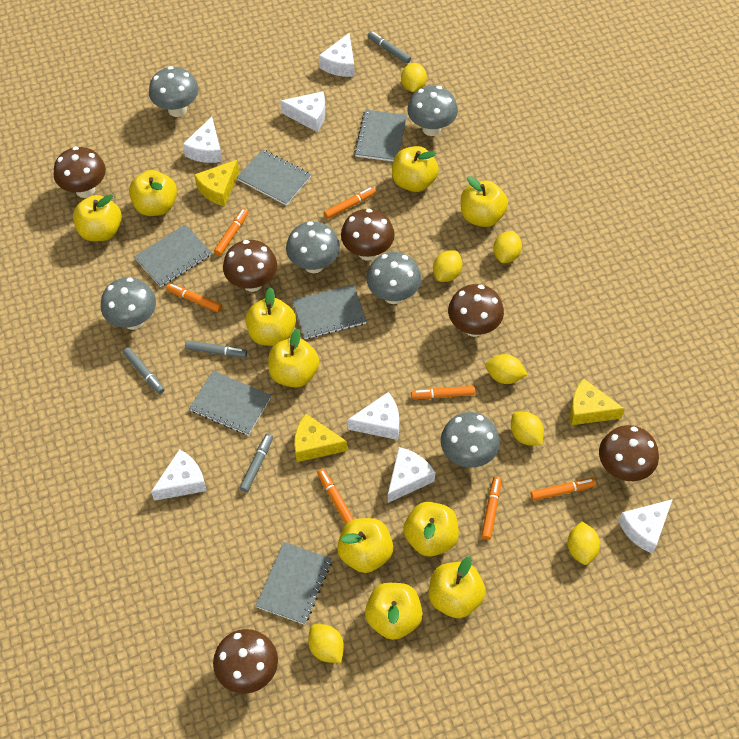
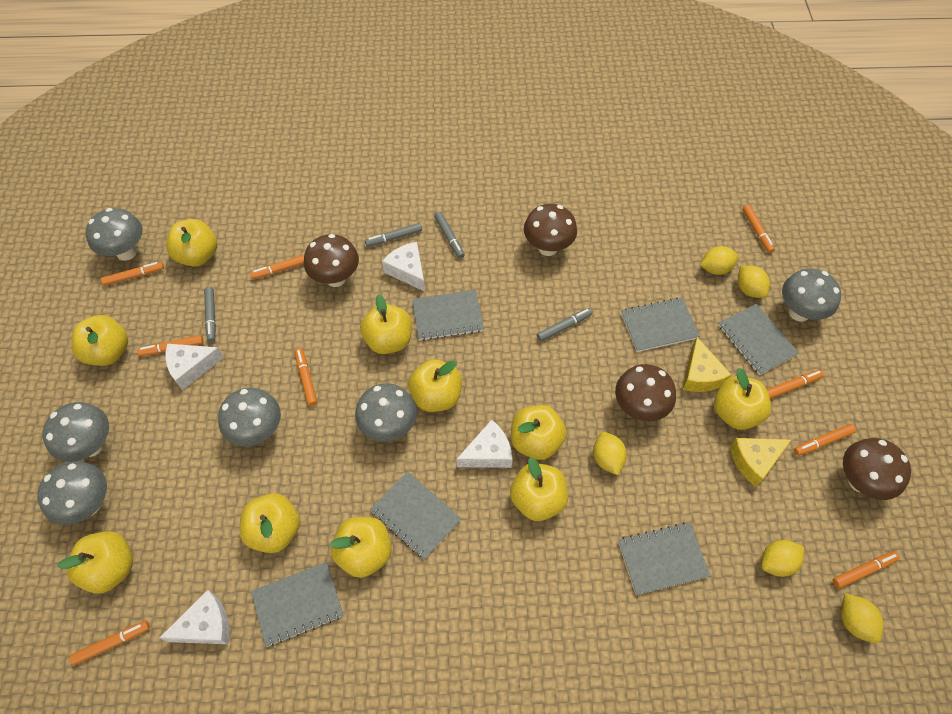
brown mushroom: 6 -> 4
orange marker: 7 -> 9
white cheese: 7 -> 4
yellow cheese: 3 -> 2
yellow lemon: 7 -> 5

